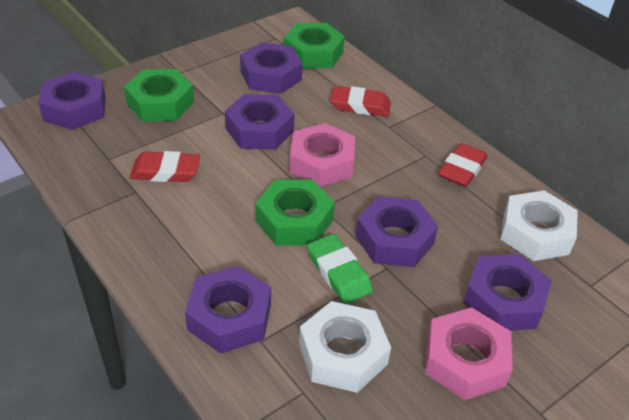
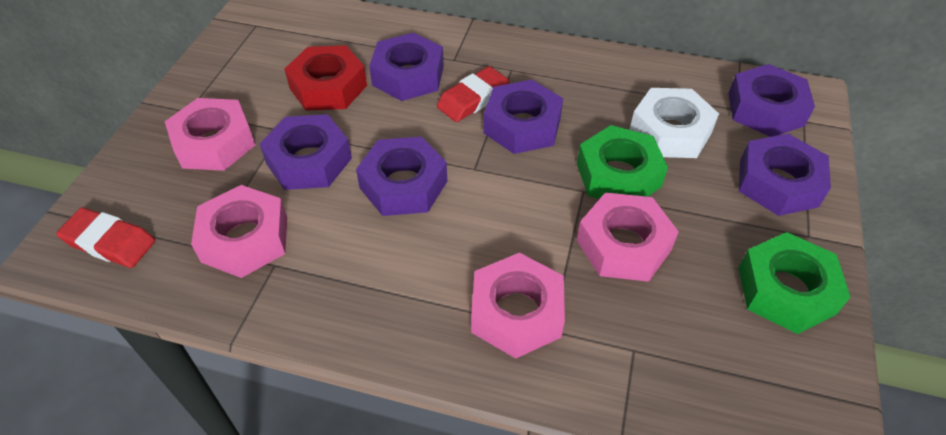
green eraser: 1 -> 0
green nut: 3 -> 2
pink nut: 2 -> 4
red eraser: 3 -> 2
red nut: 0 -> 1
white nut: 2 -> 1

